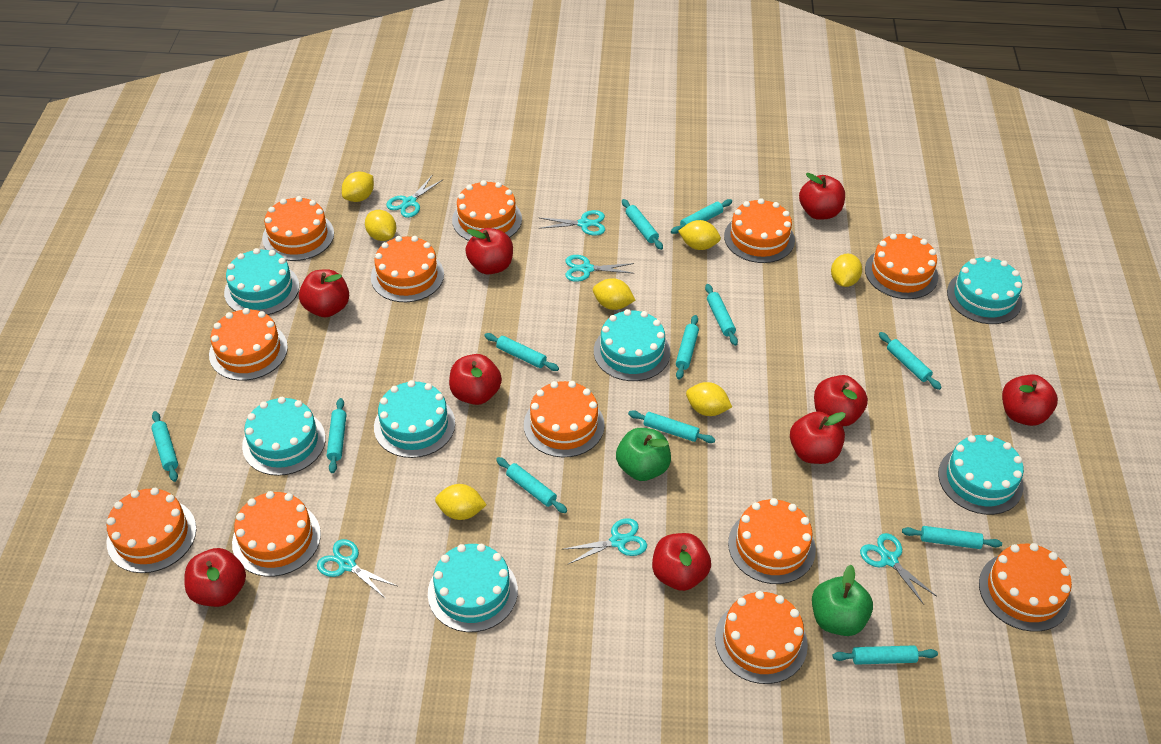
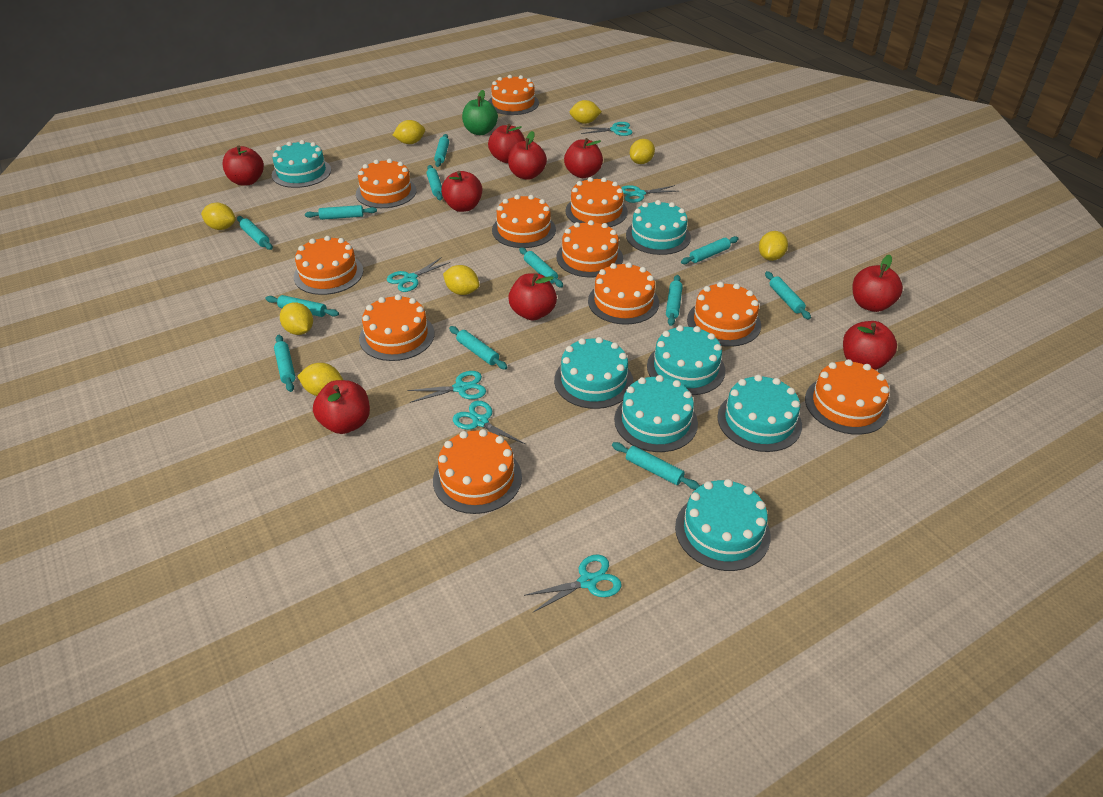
green apple: 2 -> 1
orange cake: 12 -> 11
yellow lemon: 7 -> 8

